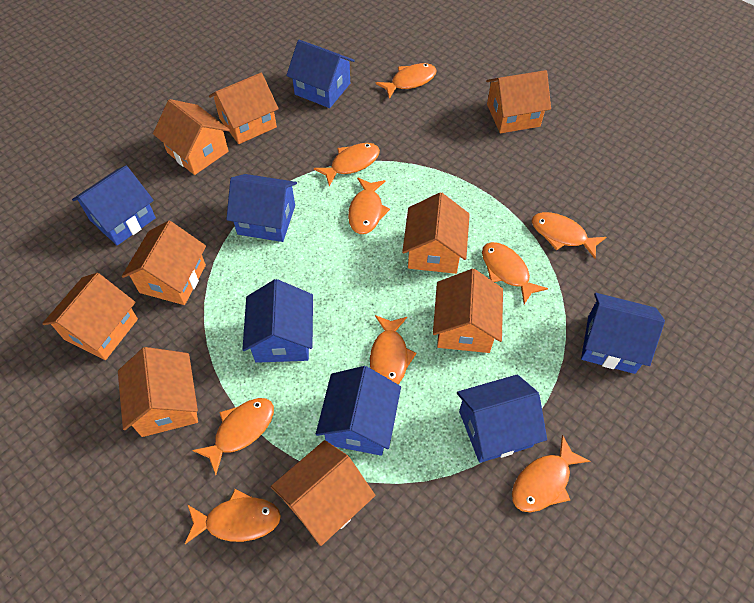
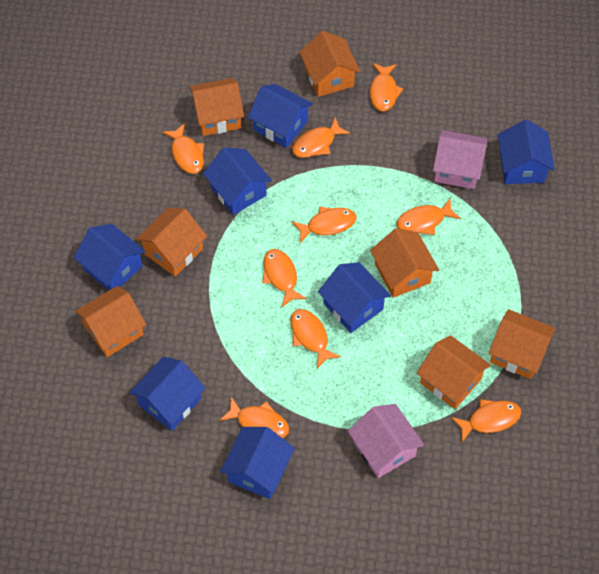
orange house: 9 -> 7
pink house: 0 -> 2

